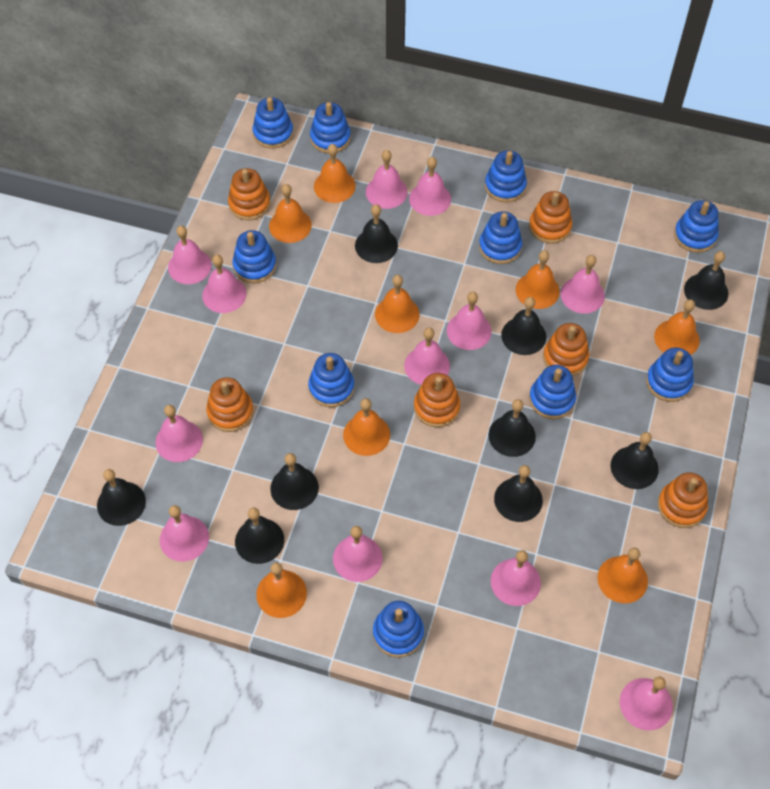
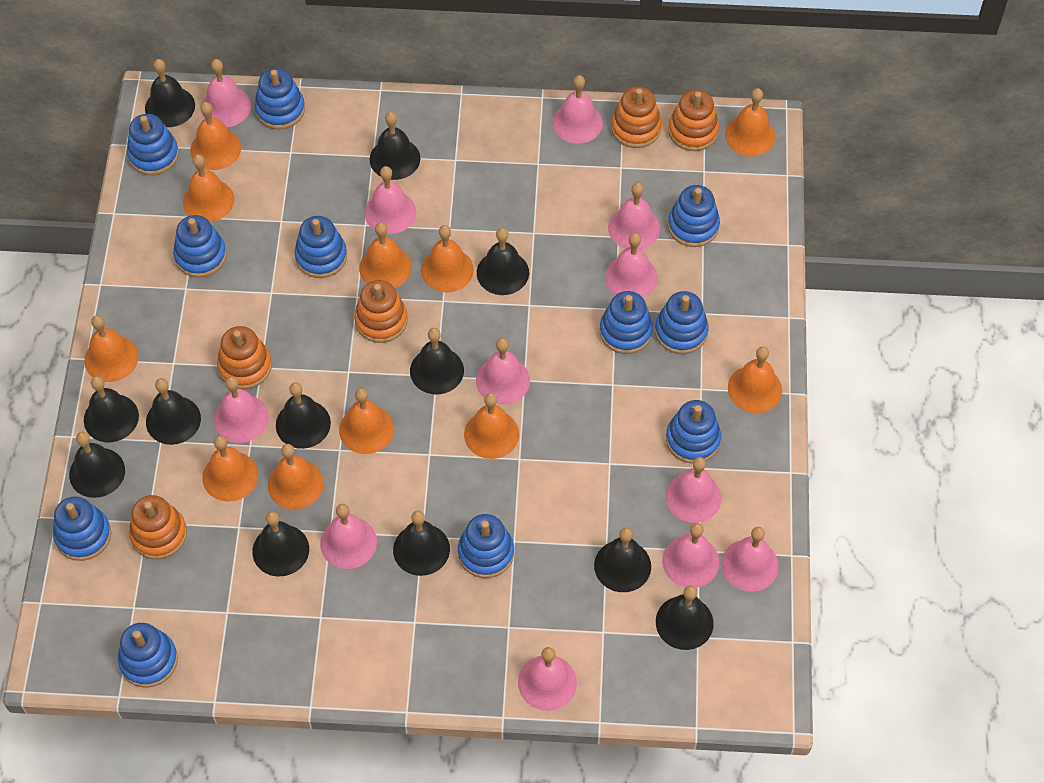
black bell: 9 -> 12
blue stacking toy: 10 -> 11
orange bell: 8 -> 11
orange stacking toy: 6 -> 5

